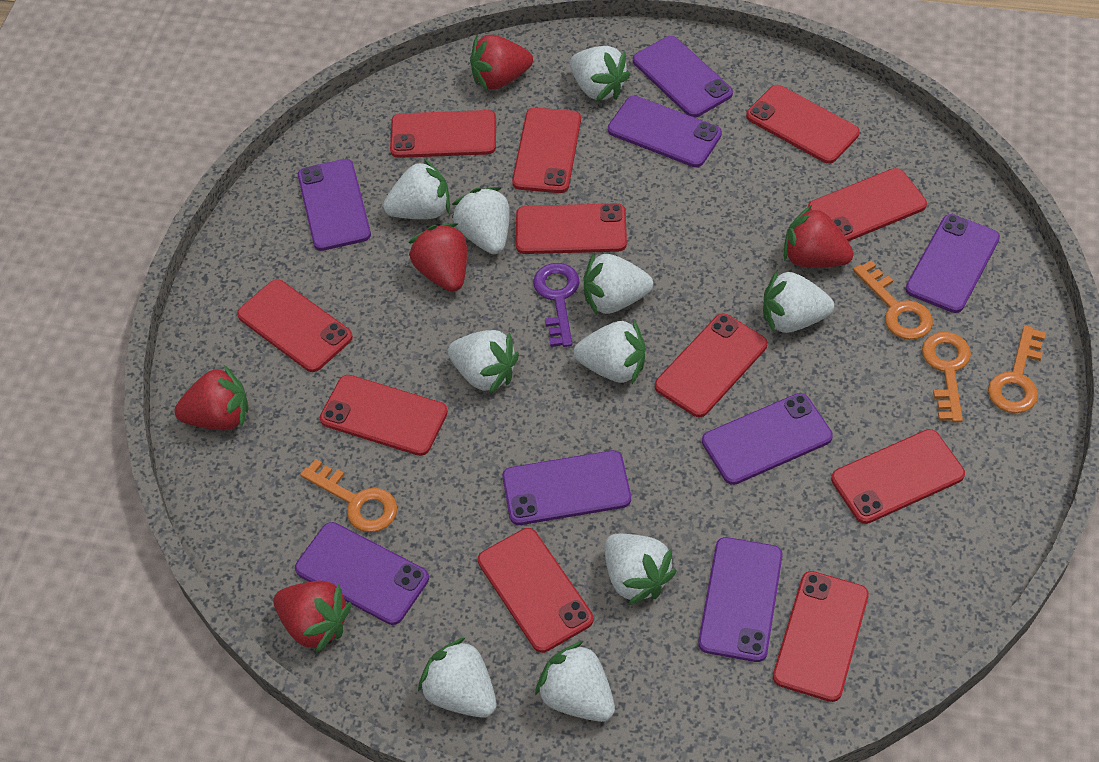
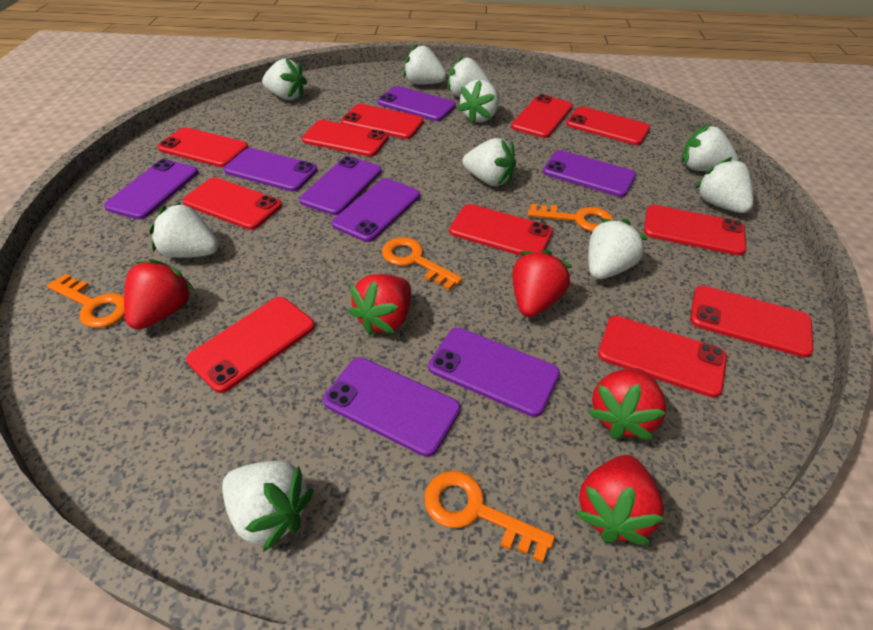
purple key: 1 -> 0

